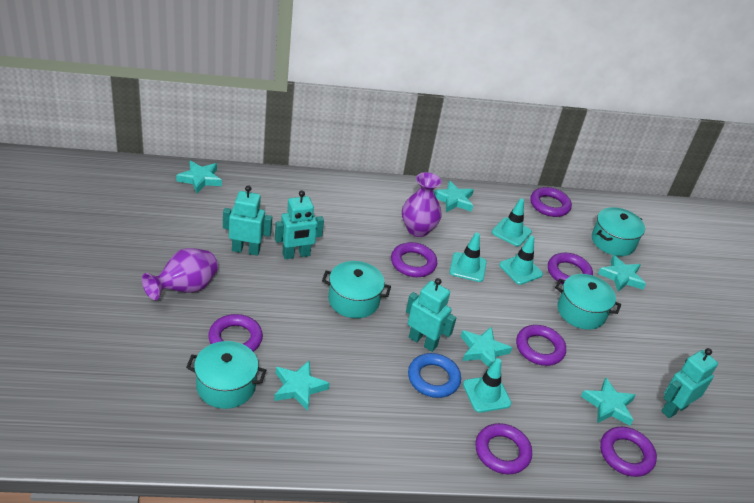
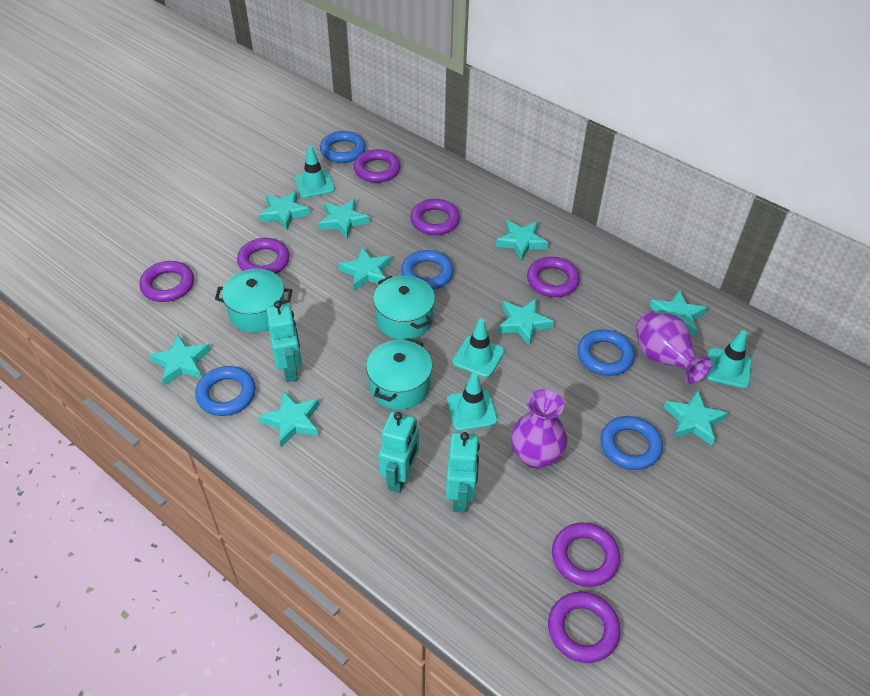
blue ring: 1 -> 5
turquoise pot: 4 -> 3
turquoise robot: 4 -> 3
turquoise star: 6 -> 9

